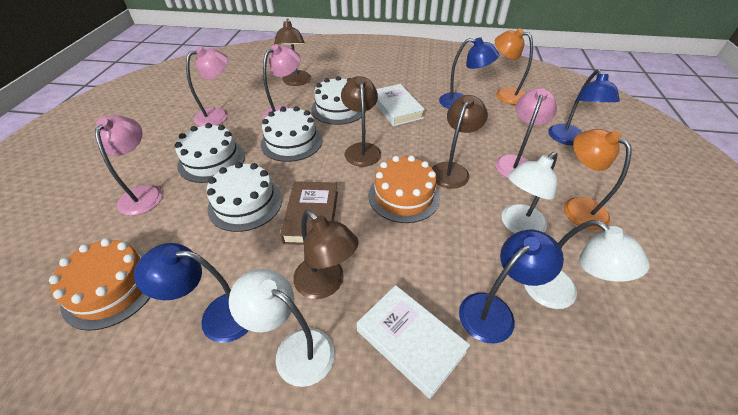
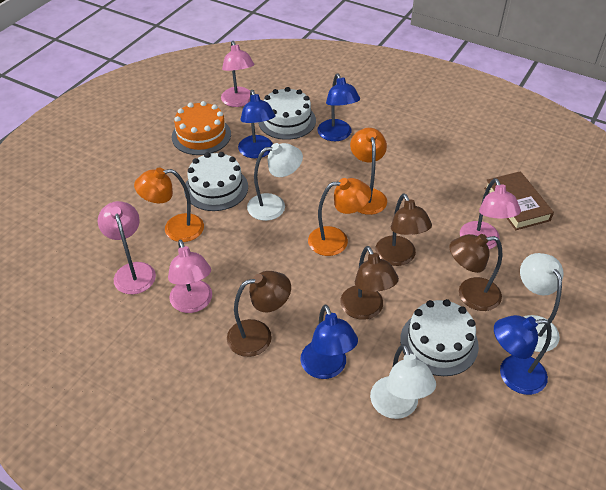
orange cake: 2 -> 1
orange lamp: 2 -> 3
white book: 2 -> 0
white cake: 4 -> 3

